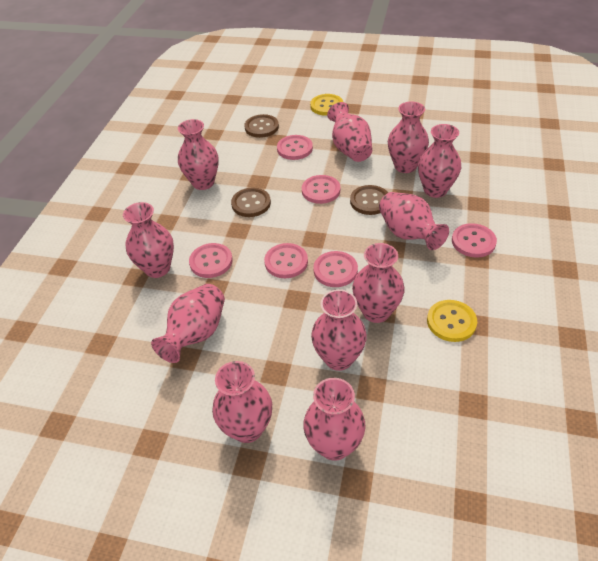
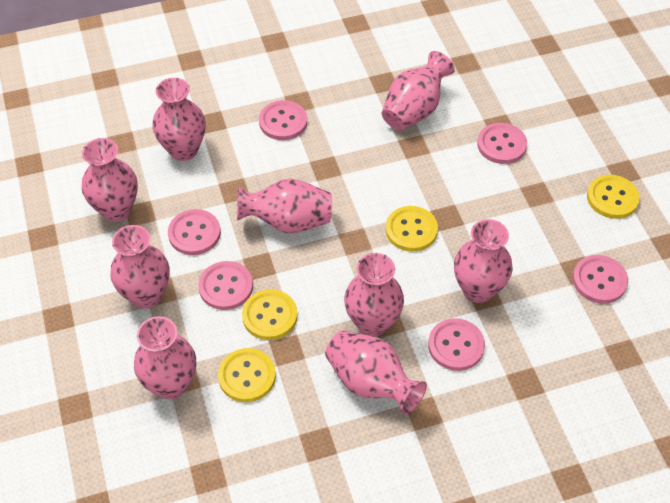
brown button: 3 -> 0
pink vase: 11 -> 9
yellow button: 2 -> 4

